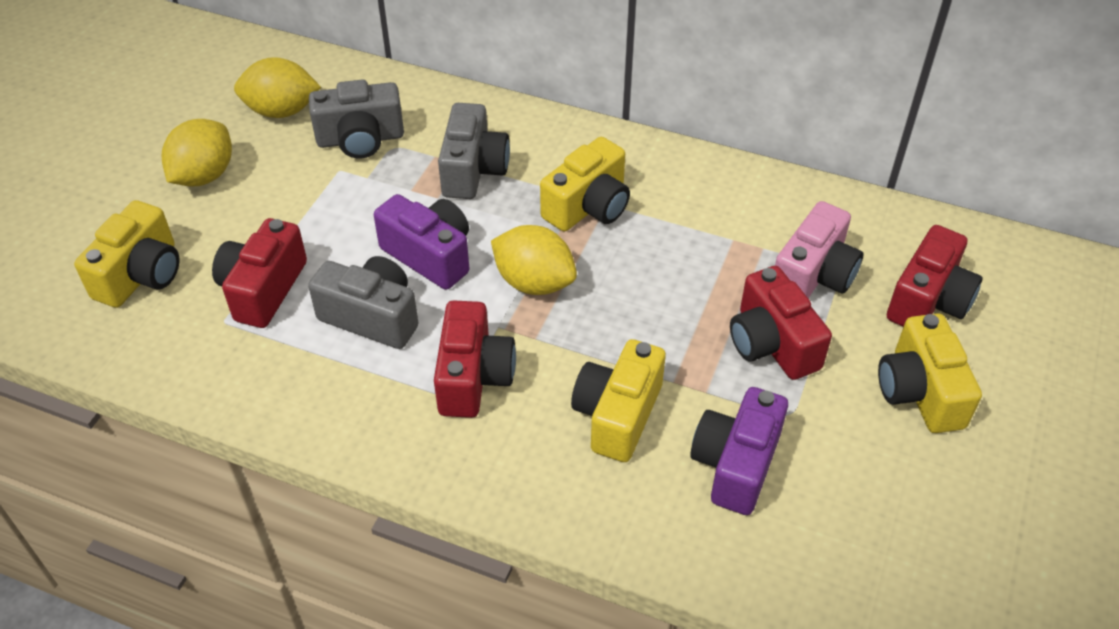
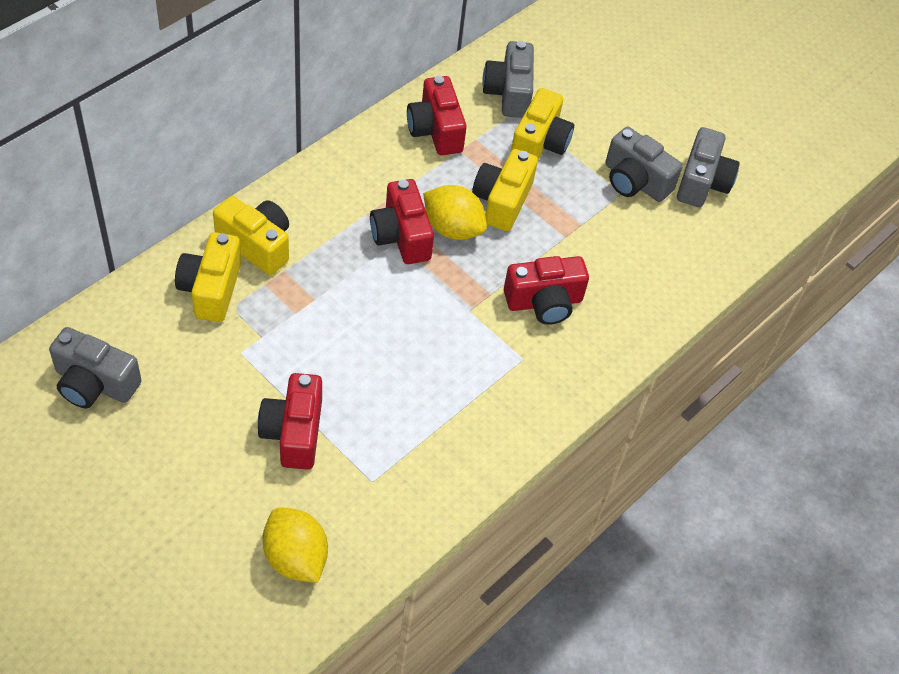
grey camera: 3 -> 4
pink camera: 1 -> 0
purple camera: 2 -> 0
yellow lemon: 3 -> 2

